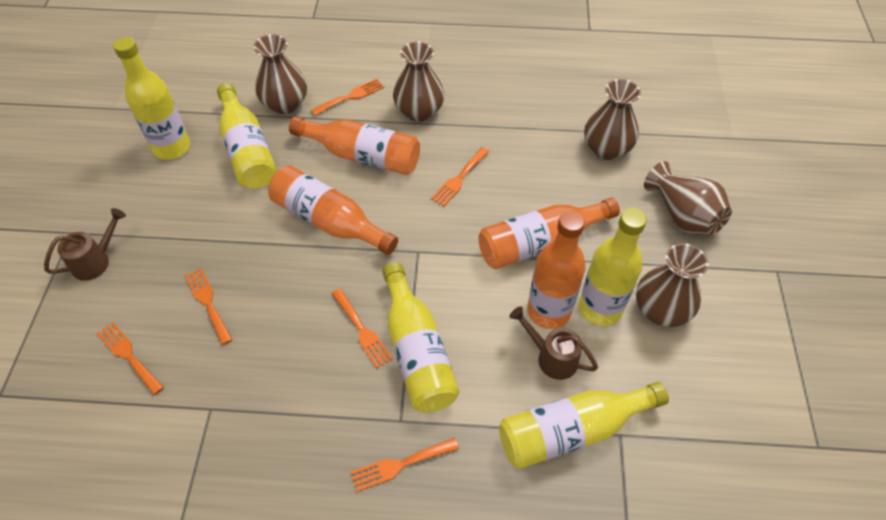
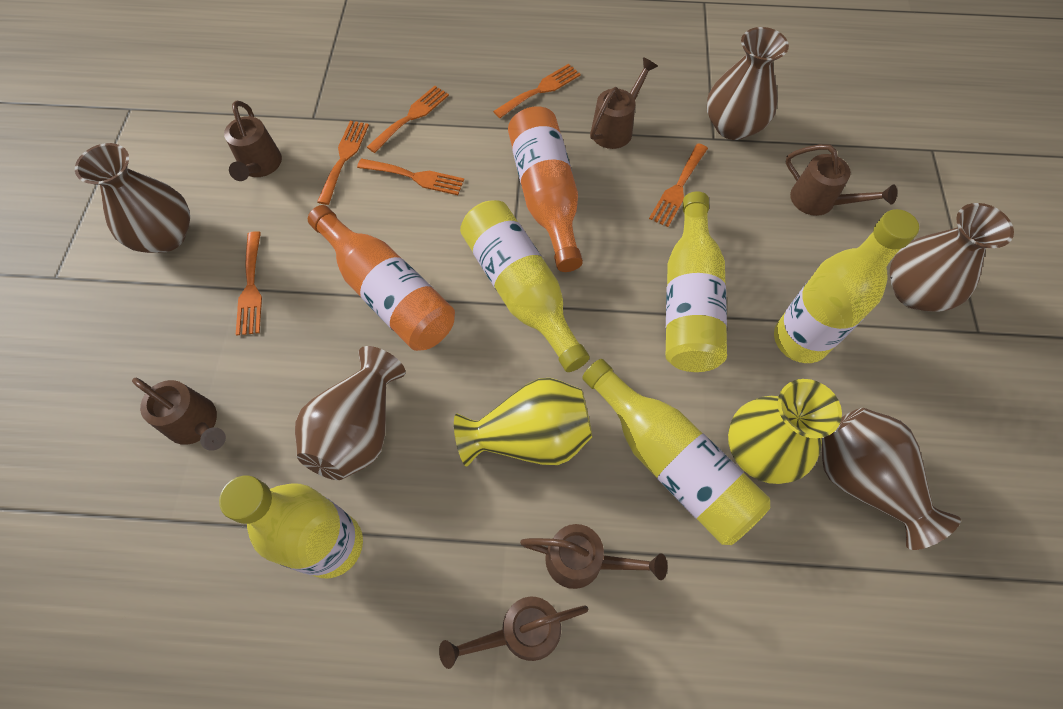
brown watering can: 2 -> 6
orange bottle: 4 -> 2
yellow vase: 0 -> 2

